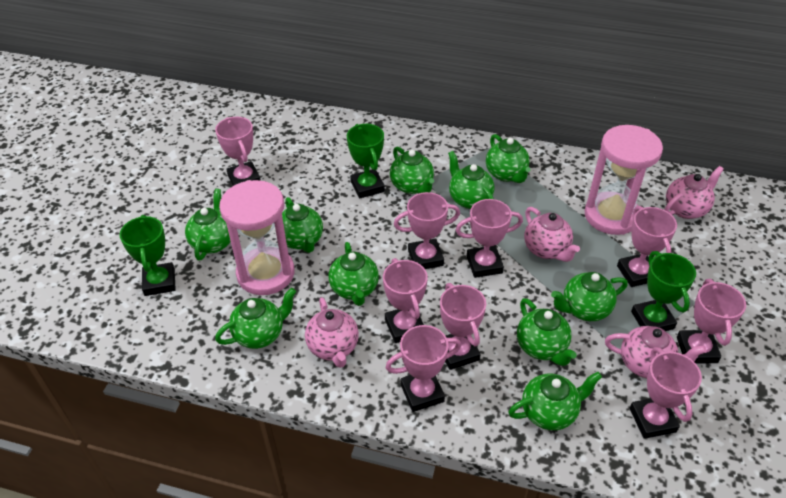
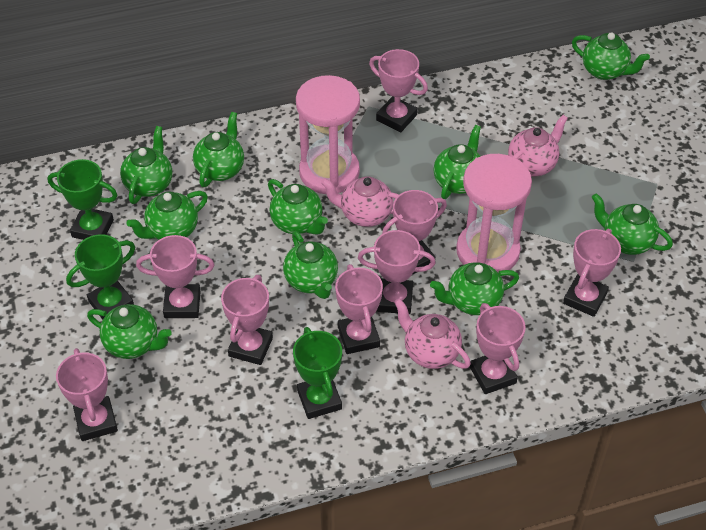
pink teapot: 4 -> 3

